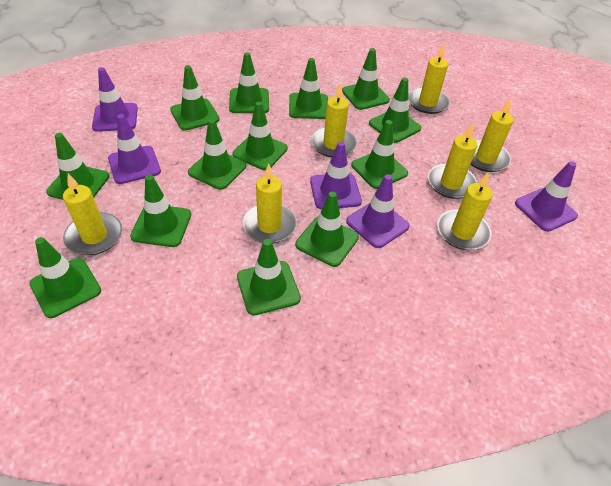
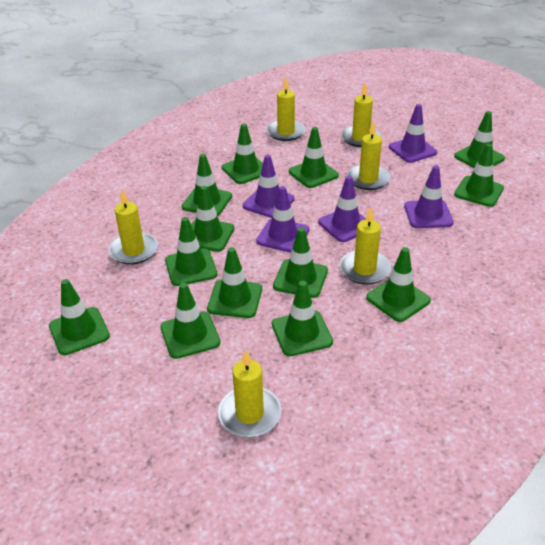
yellow candle: 7 -> 6

